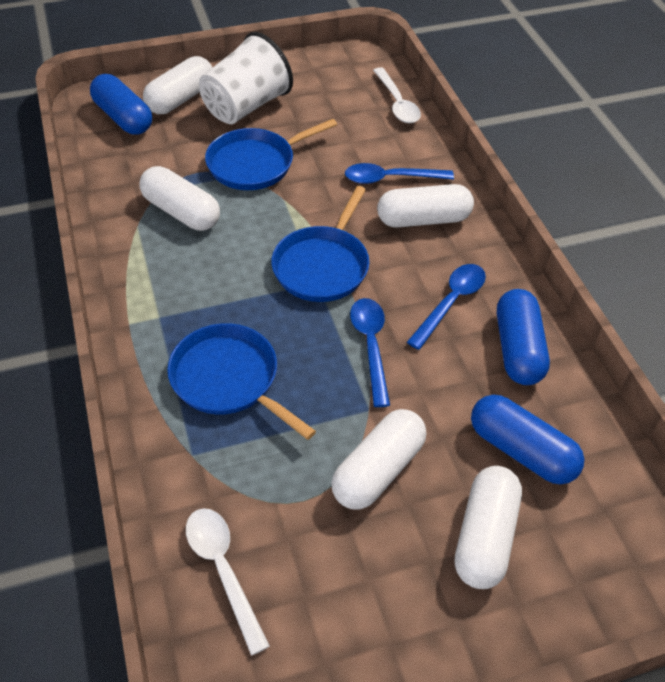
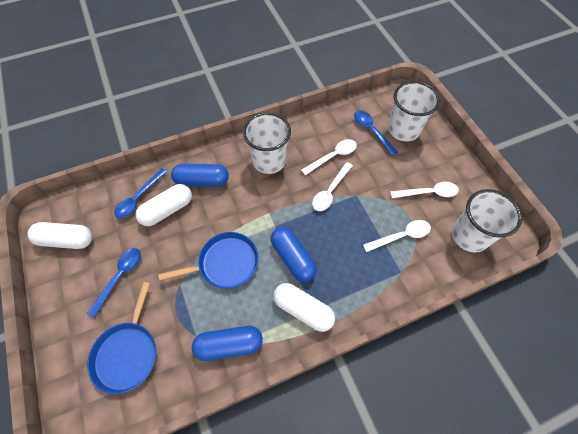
blue pan: 3 -> 2
white capsule: 5 -> 3
white cup: 1 -> 3
white spoon: 2 -> 4

